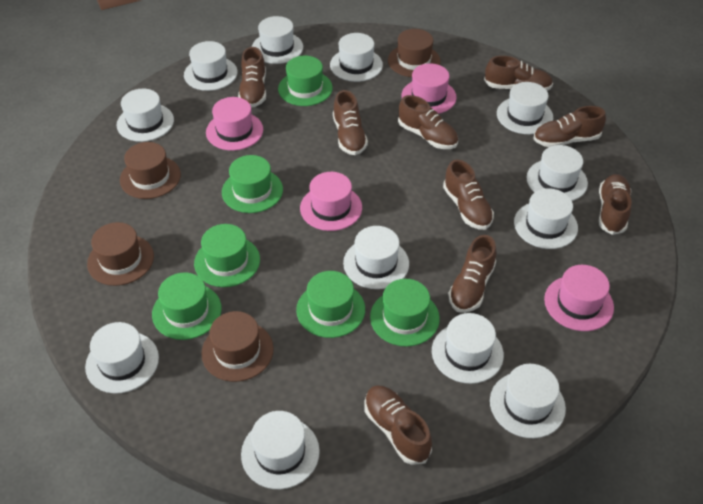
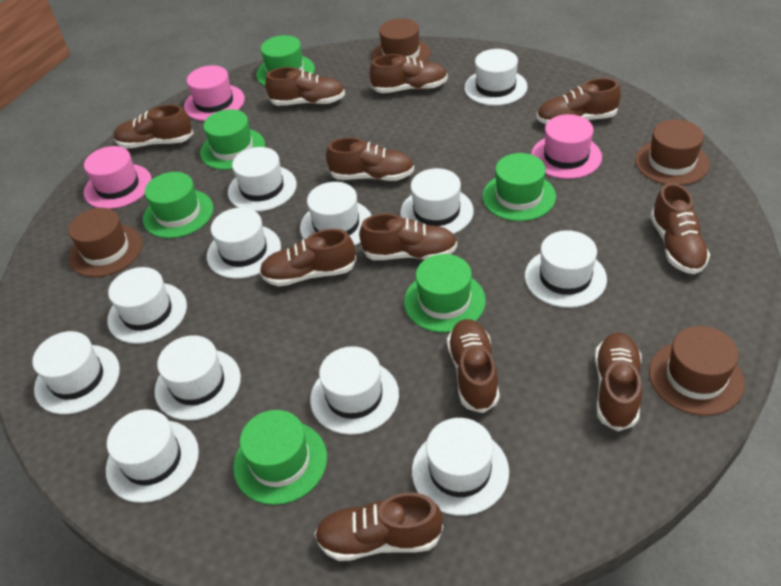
brown shoe: 9 -> 11
pink hat: 4 -> 3

